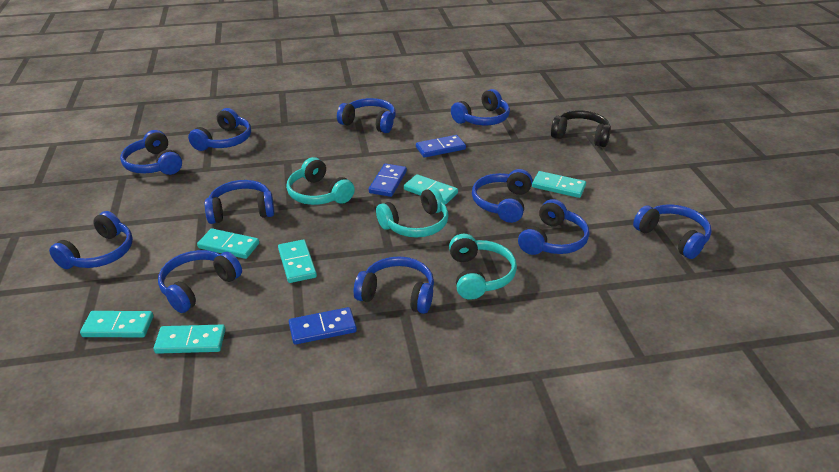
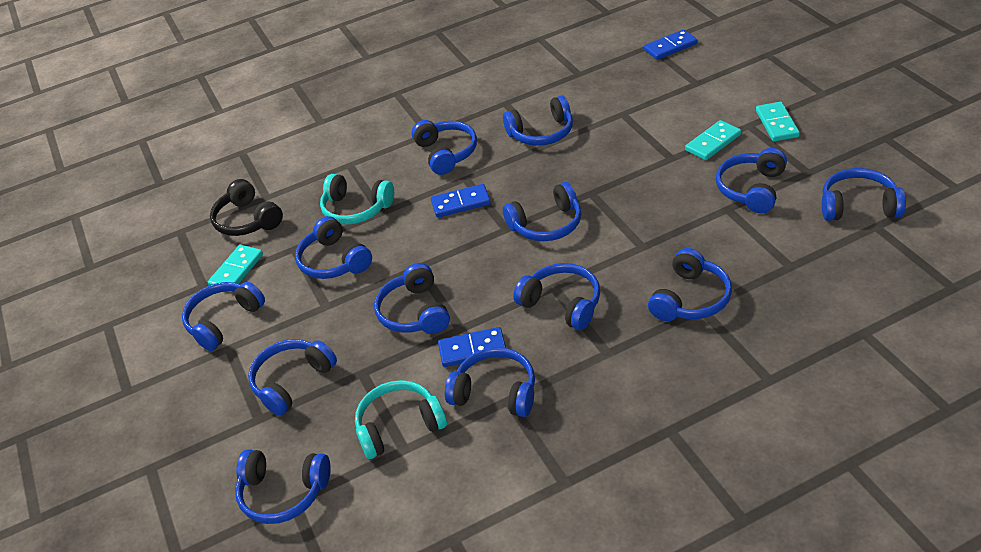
blue headphones: 11 -> 13
turquoise domino: 6 -> 3
turquoise headphones: 3 -> 2

